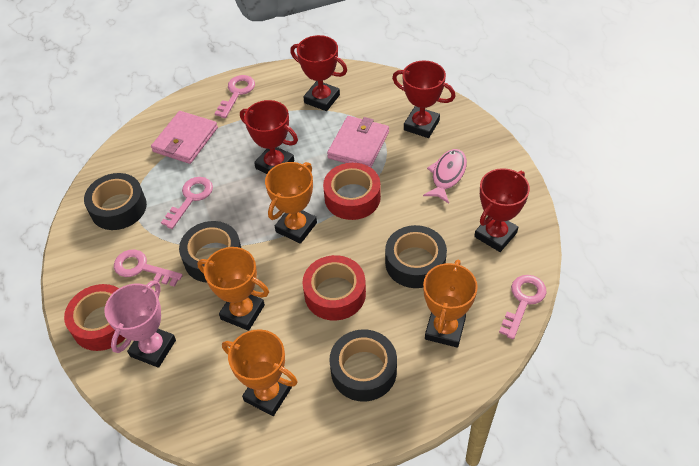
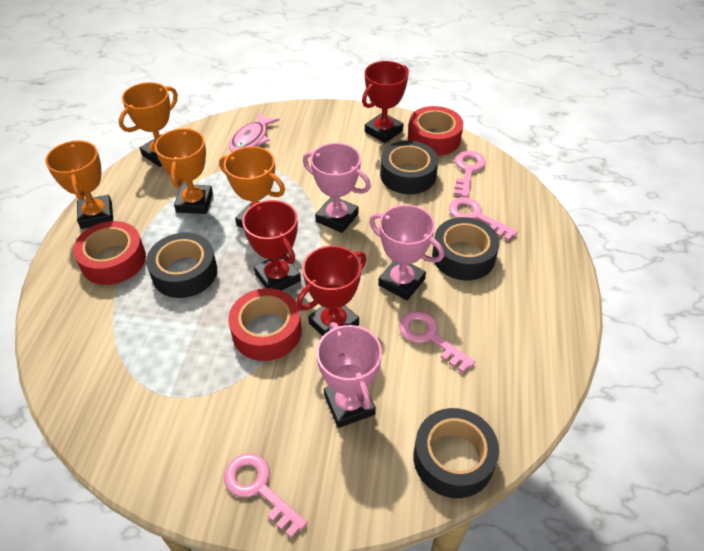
pink trophy: 1 -> 3
pink wallet: 2 -> 0
red trophy: 4 -> 3

